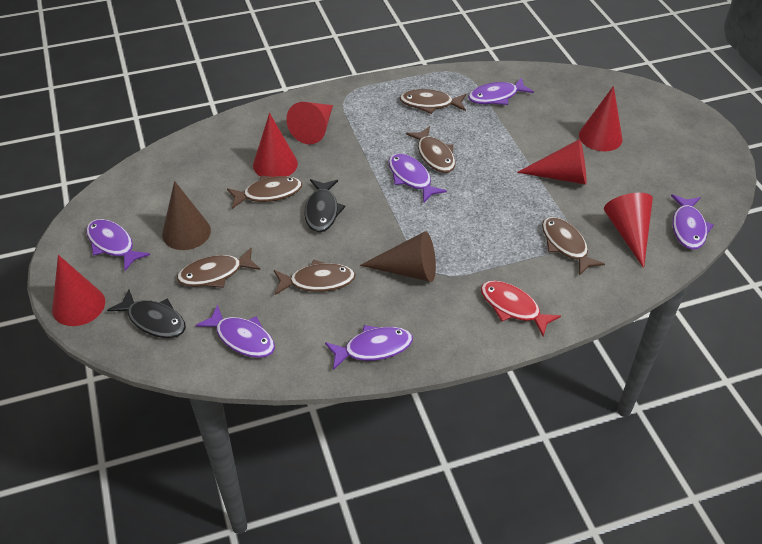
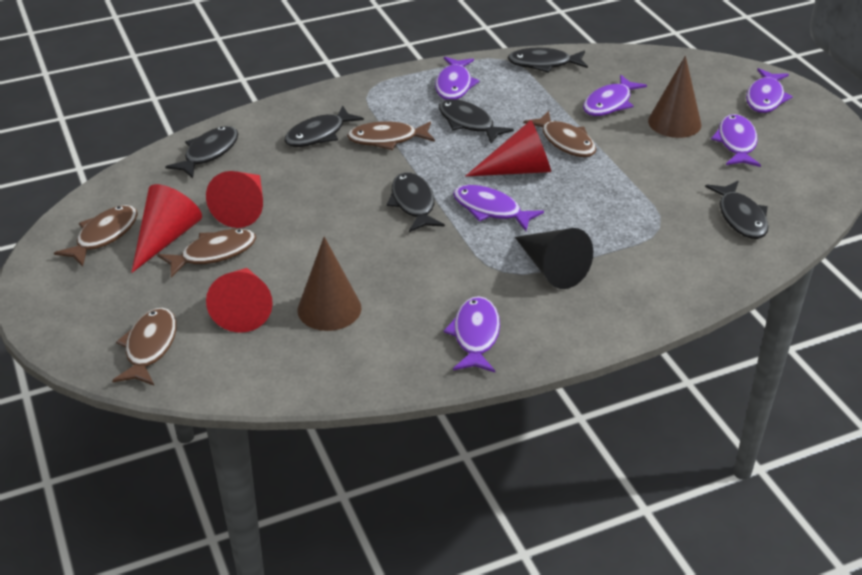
black cone: 0 -> 1
black fish: 2 -> 6
brown fish: 6 -> 5
red cone: 6 -> 4
red fish: 1 -> 0

